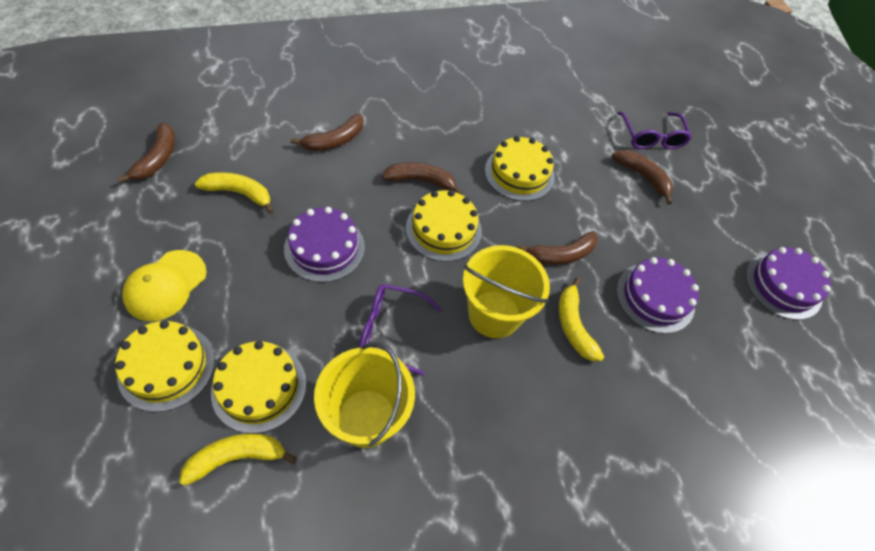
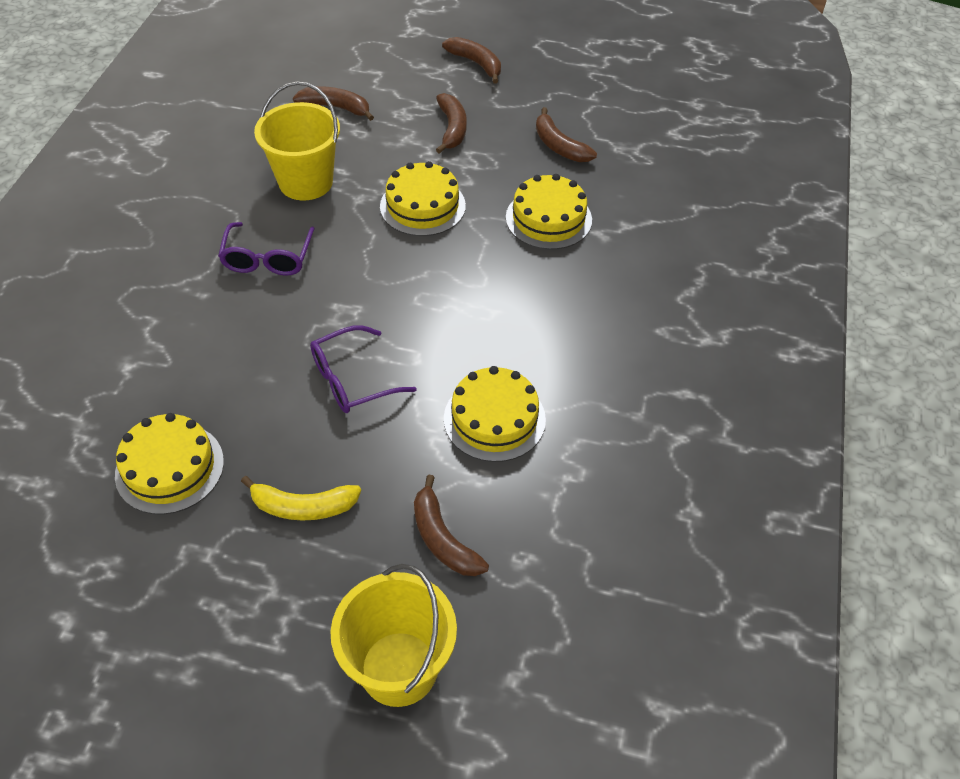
purple cake: 3 -> 0
yellow banana: 3 -> 1
yellow cap: 1 -> 0

